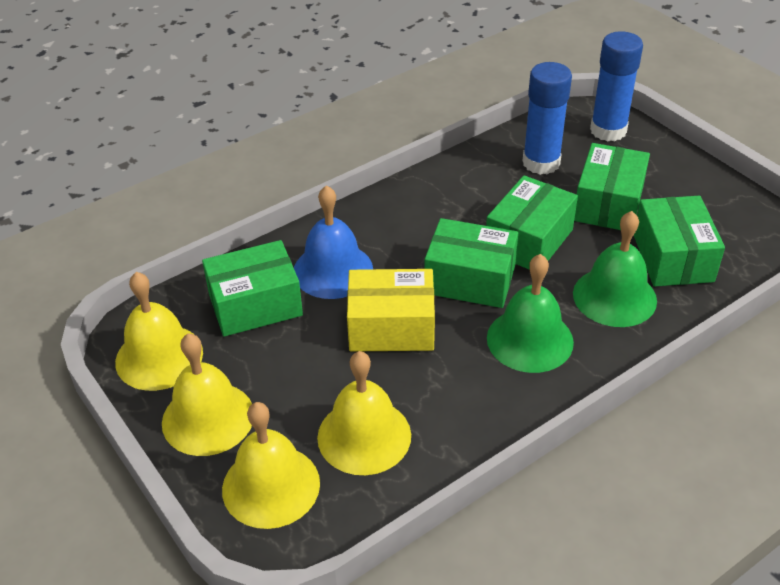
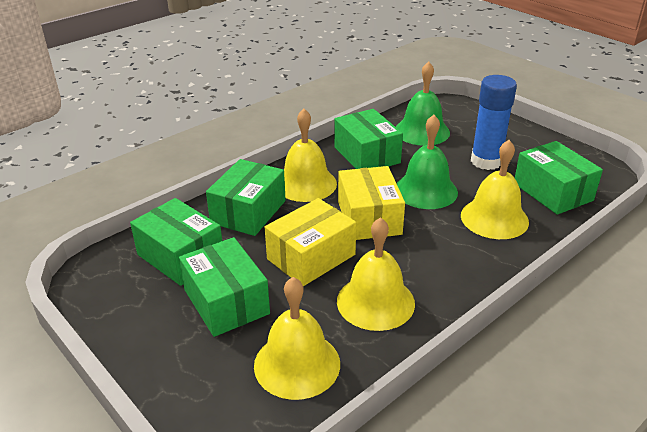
blue bell: 1 -> 0
blue glue stick: 2 -> 1
yellow box: 1 -> 2

